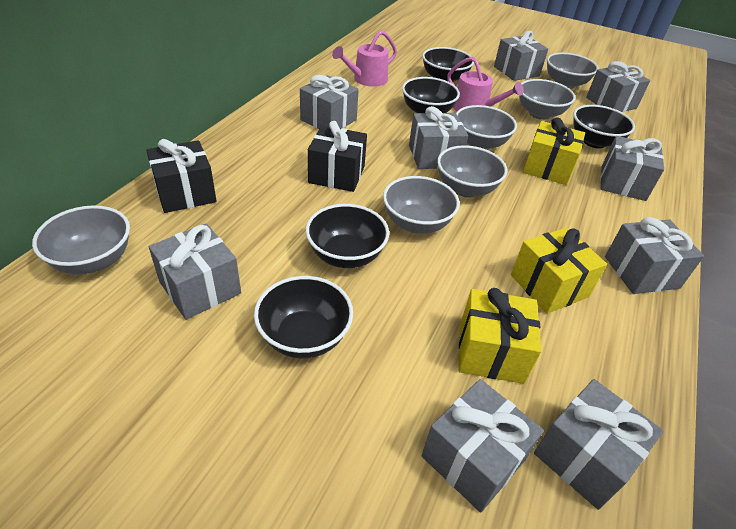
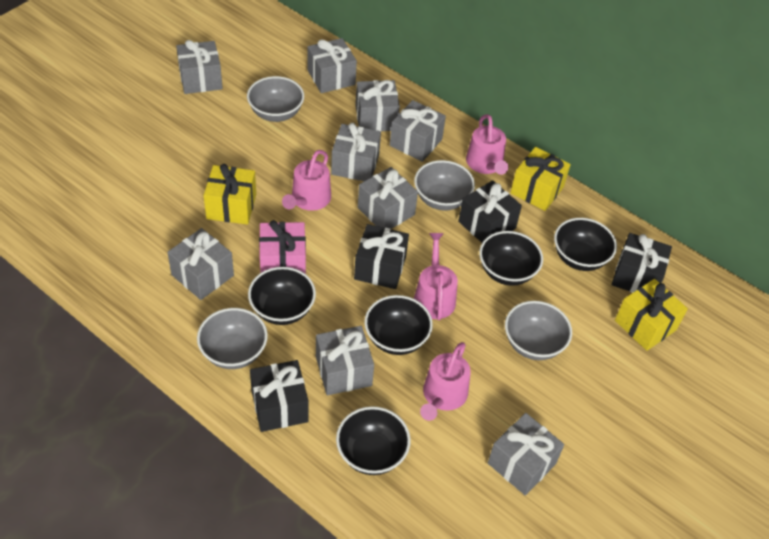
black gift: 2 -> 4
grey bowl: 6 -> 4
pink gift: 0 -> 1
pink watering can: 2 -> 4

